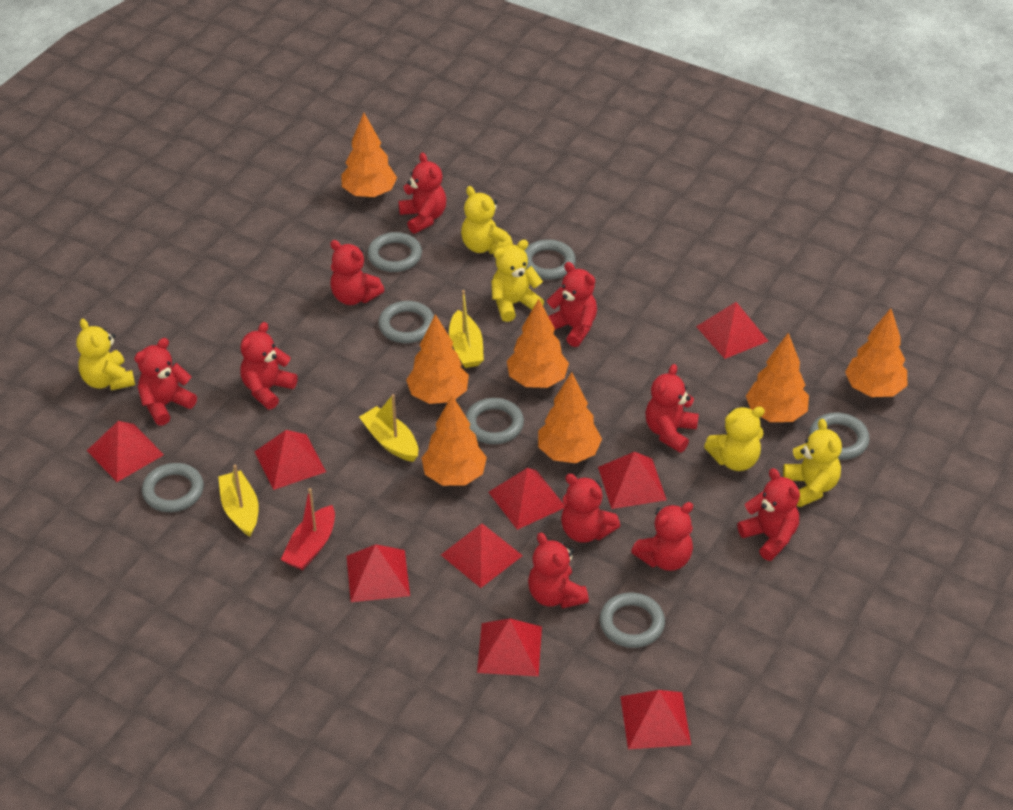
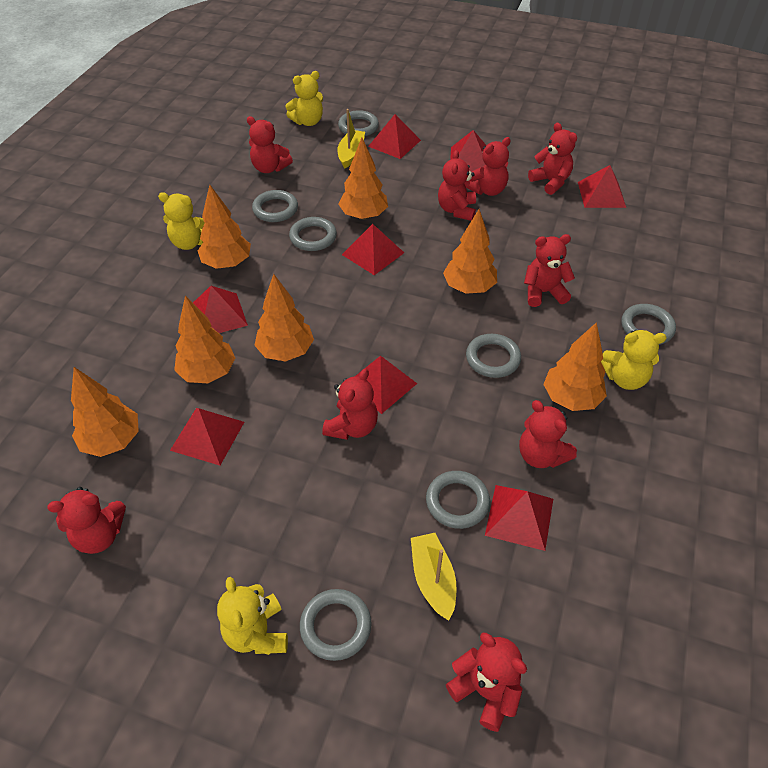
red boat: 1 -> 0
red pyramid: 9 -> 8
red teddy bear: 10 -> 9
yellow boat: 3 -> 2
yellow teddy bear: 5 -> 4

